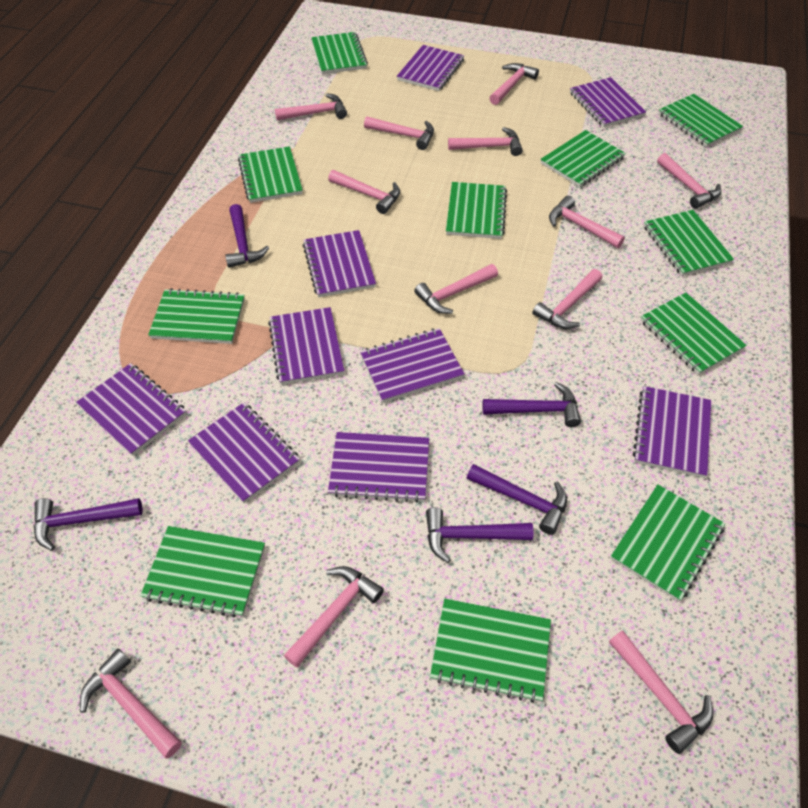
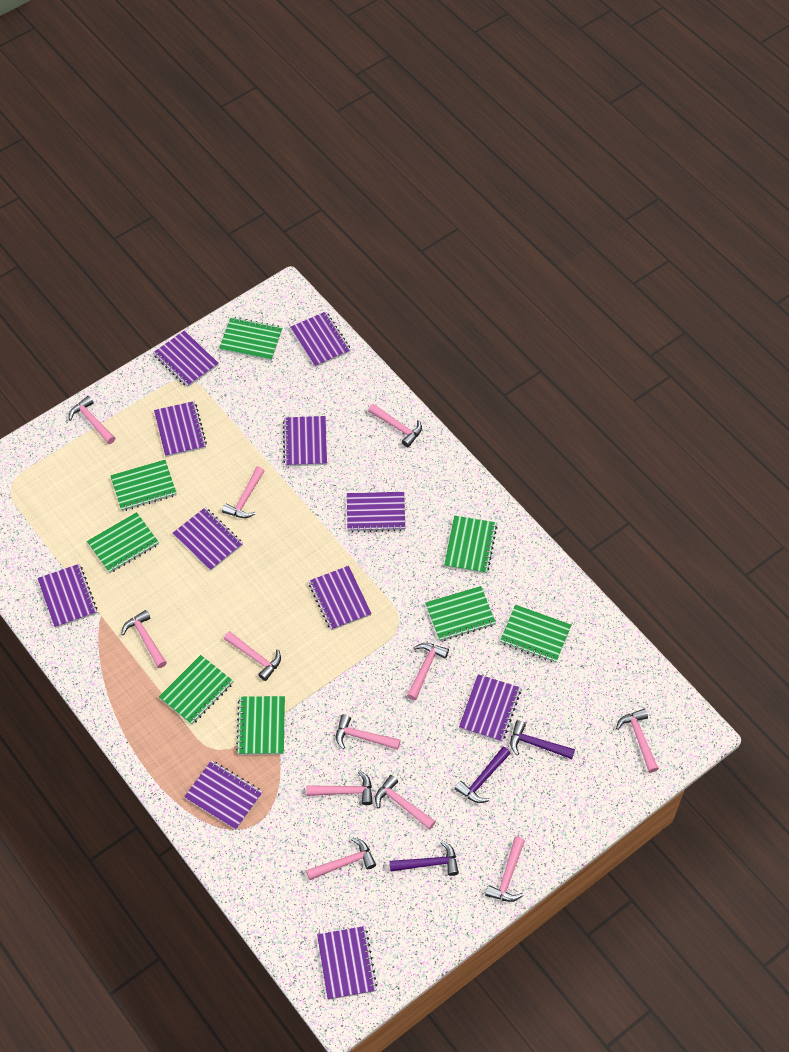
green notebook: 11 -> 8
purple hammer: 5 -> 3
purple notebook: 9 -> 11

